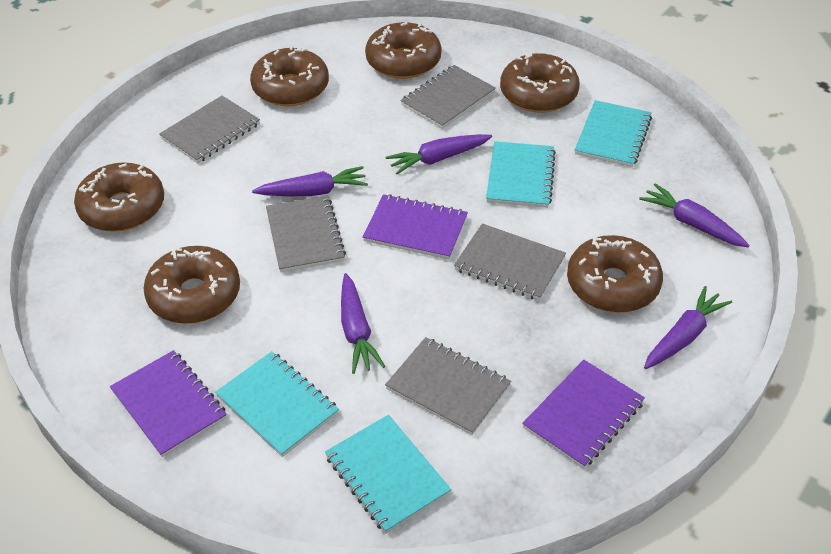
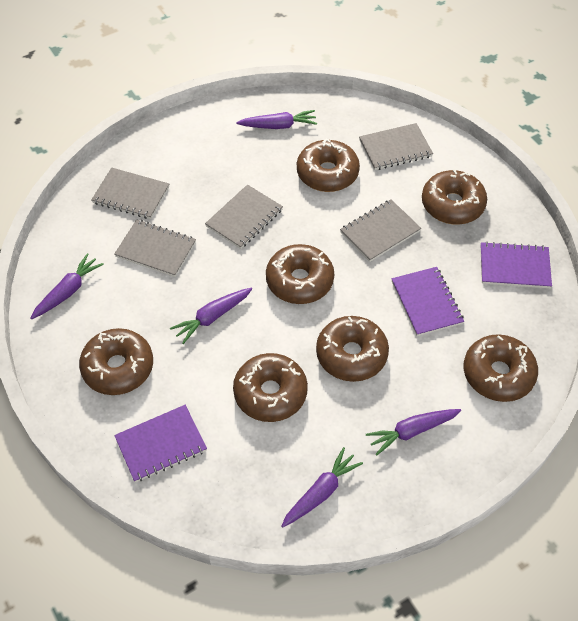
brown donut: 6 -> 7
turquoise notebook: 4 -> 0

